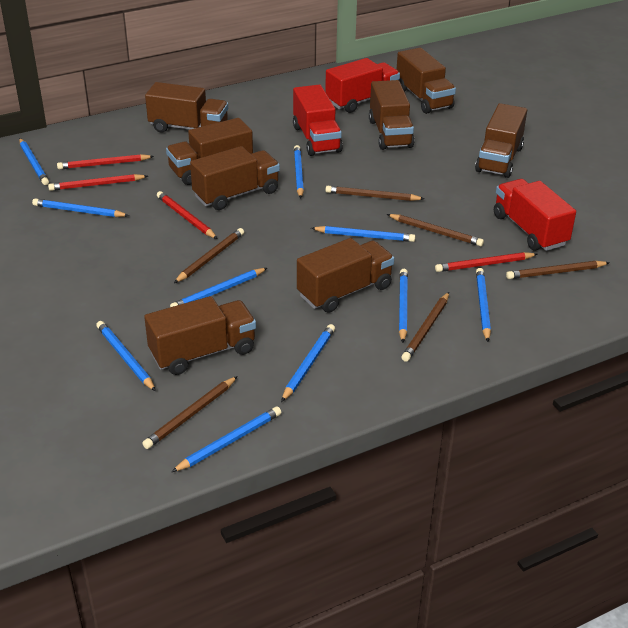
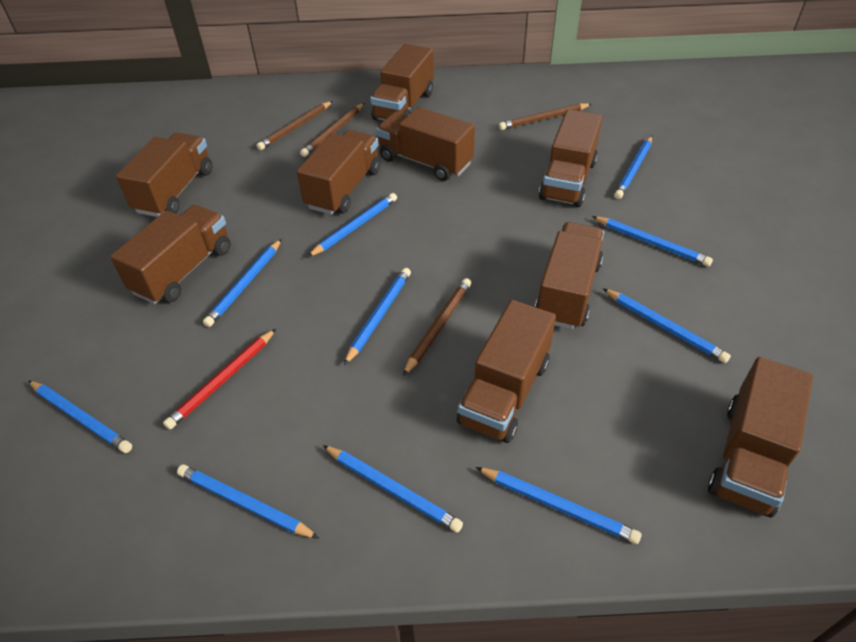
brown pencil: 6 -> 4
brown truck: 8 -> 9
red pencil: 4 -> 1
red truck: 3 -> 0

